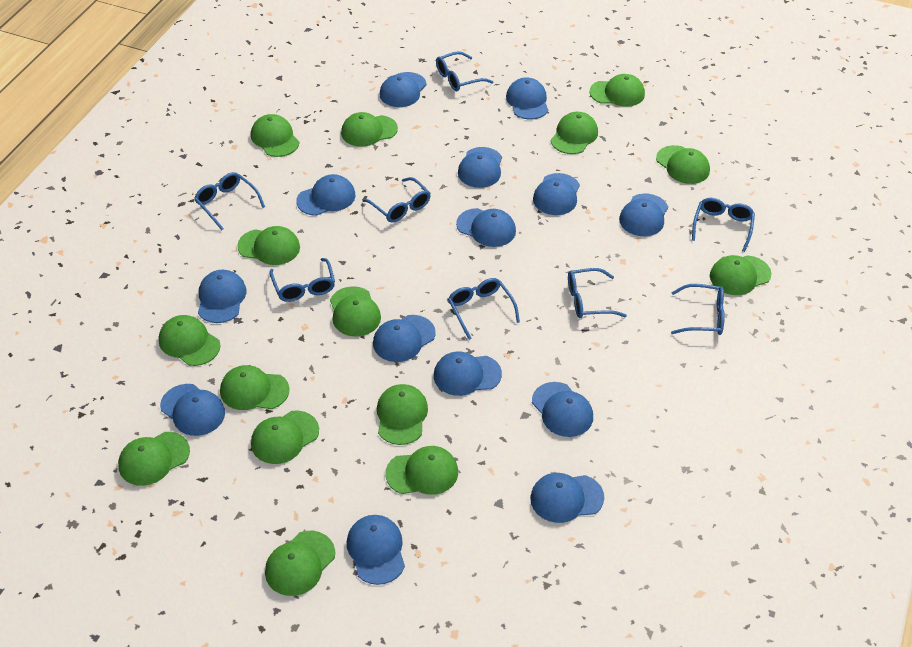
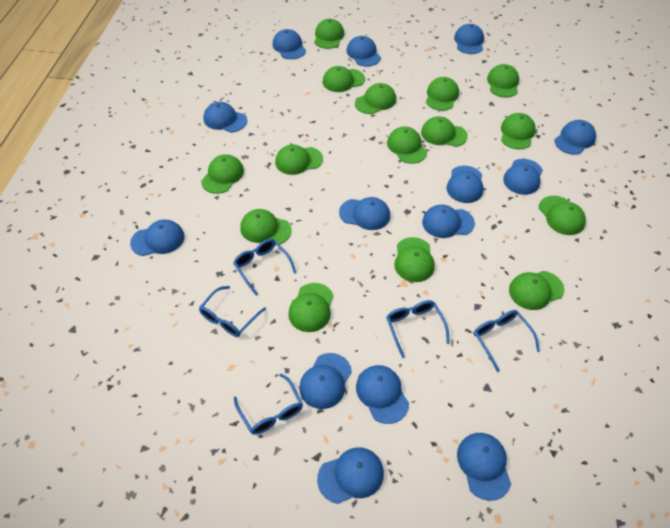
blue glasses: 8 -> 5

